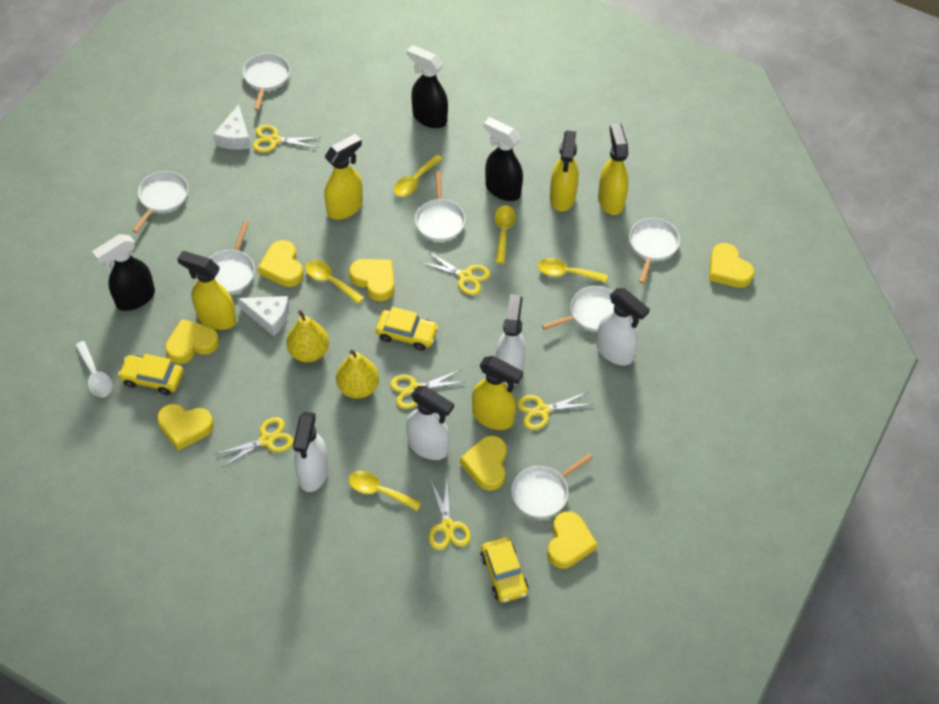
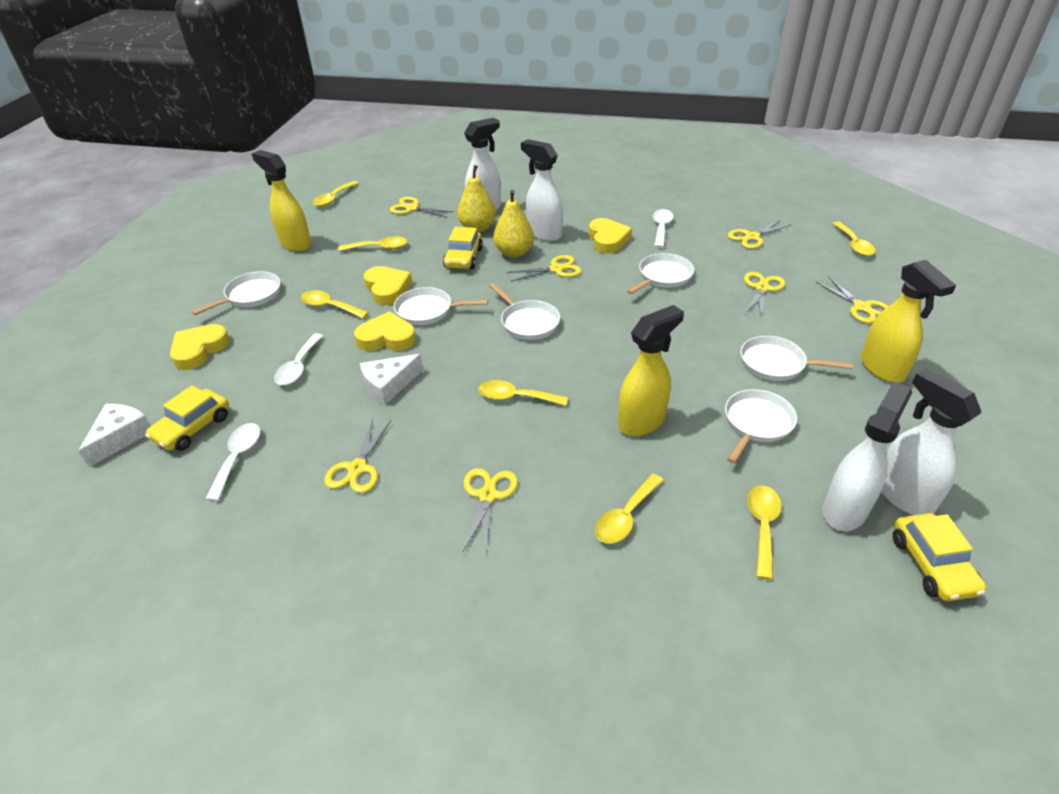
black spray bottle: 3 -> 0
white pan: 7 -> 6
white spoon: 1 -> 3
yellow heart: 7 -> 4
yellow scissors: 6 -> 7
yellow spoon: 5 -> 7
yellow spray bottle: 5 -> 3

